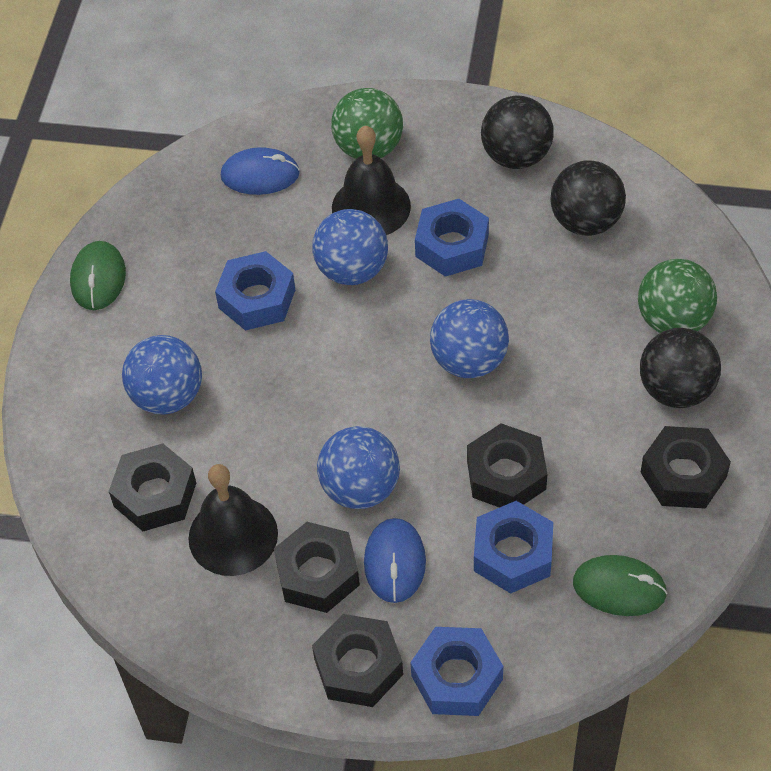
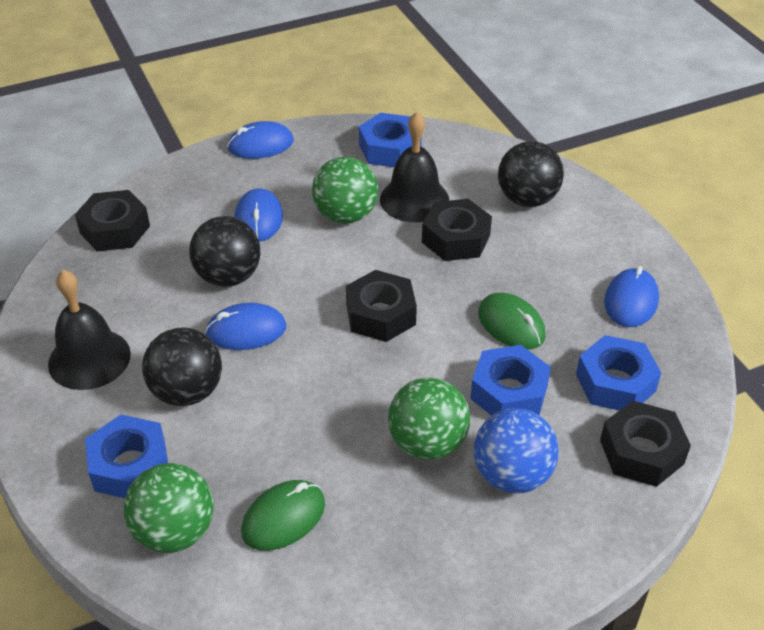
black nut: 5 -> 4
blue ball: 4 -> 1
blue mouse: 2 -> 4
green ball: 2 -> 3

